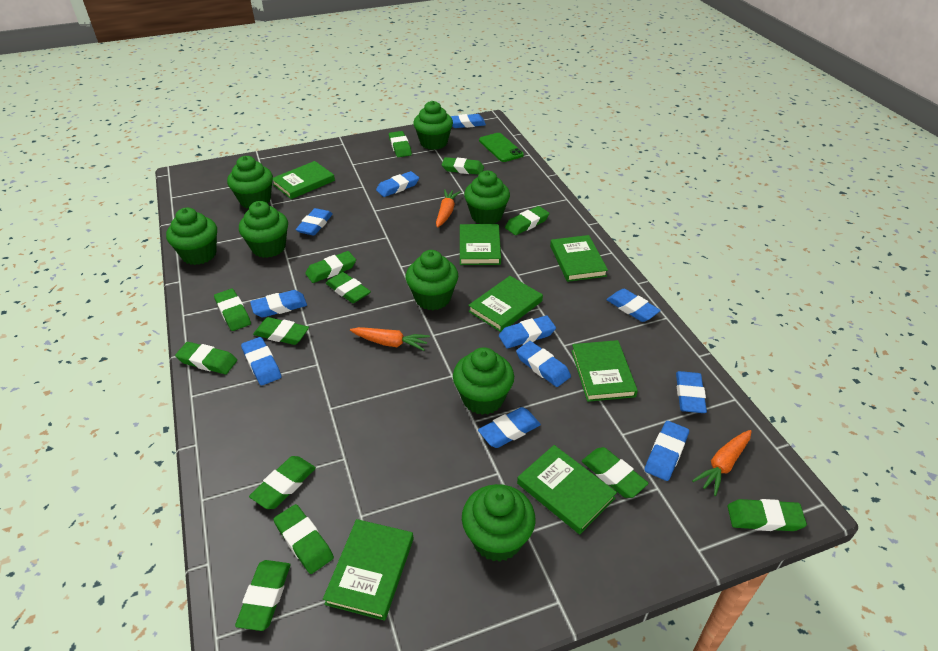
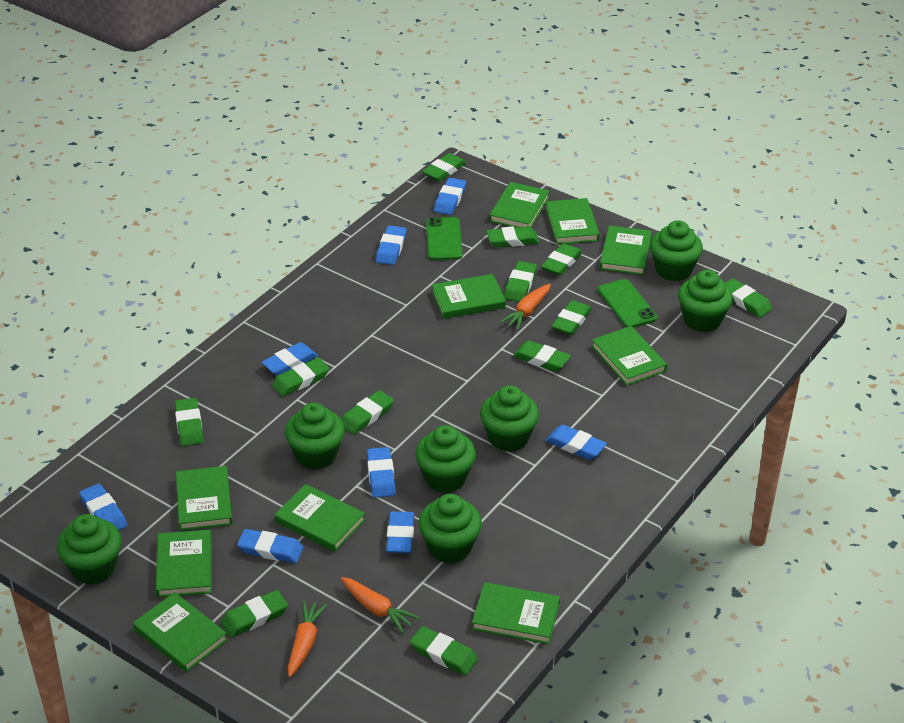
blue eraser: 11 -> 8
green book: 7 -> 10
green cupcake: 8 -> 7
green eraser: 13 -> 12
green phone: 1 -> 2

